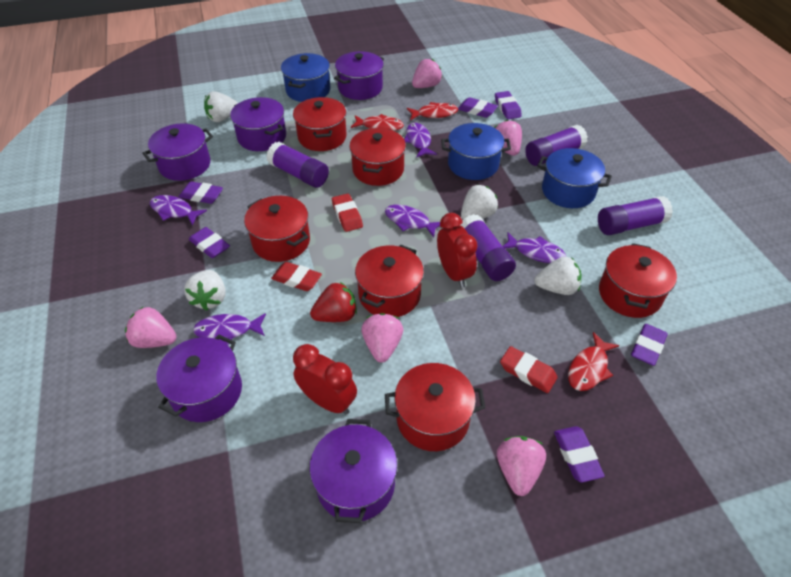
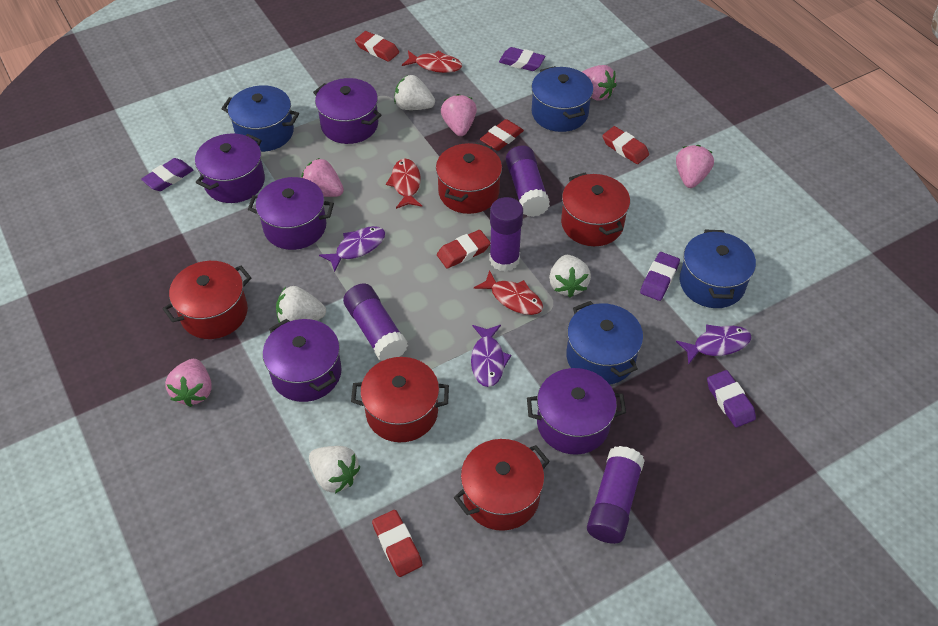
blue pot: 3 -> 4
purple eraser: 6 -> 4
purple fish: 5 -> 3
red clock: 2 -> 0
red eraser: 3 -> 5
red pot: 6 -> 5
red strawberry: 1 -> 0

